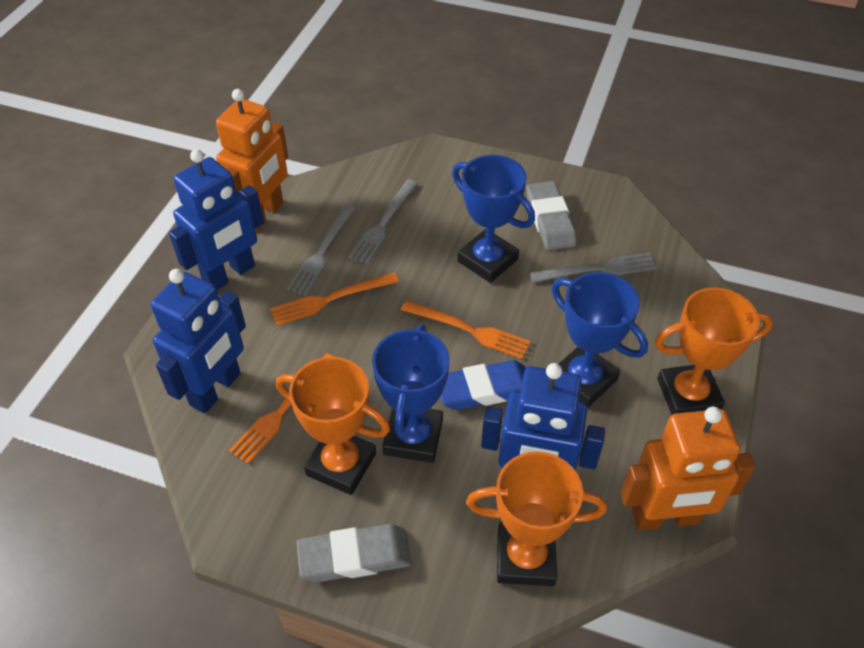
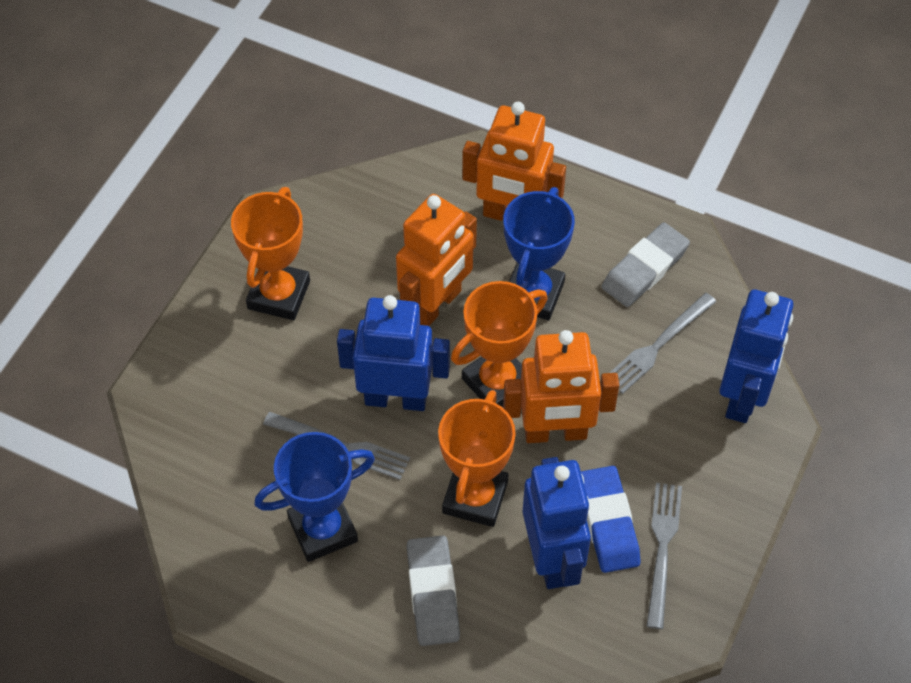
blue trophy: 3 -> 2
orange fork: 3 -> 0
orange robot: 2 -> 3

